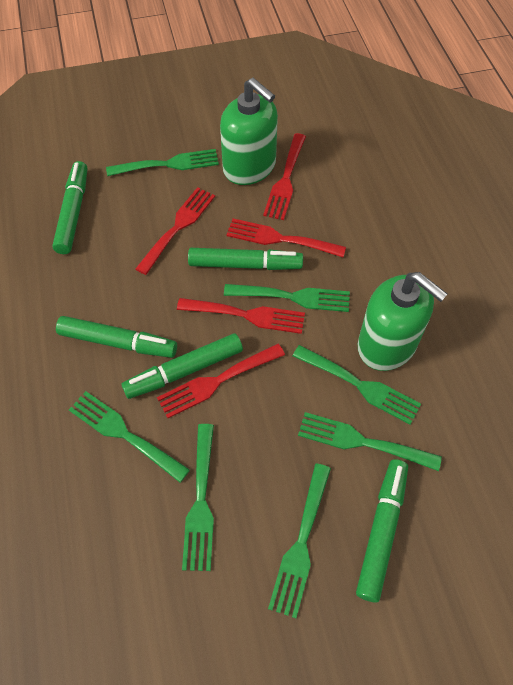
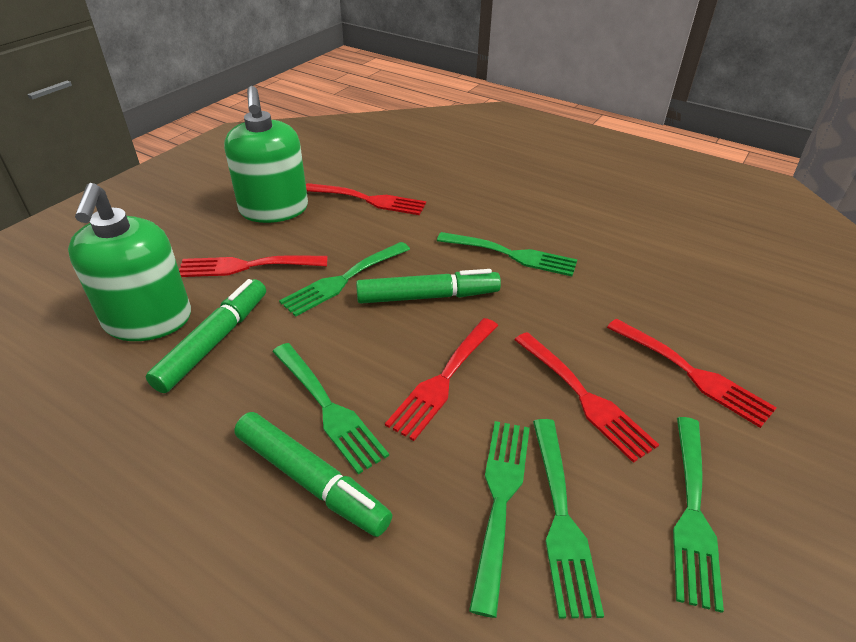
green fork: 7 -> 6
green marker: 5 -> 3

